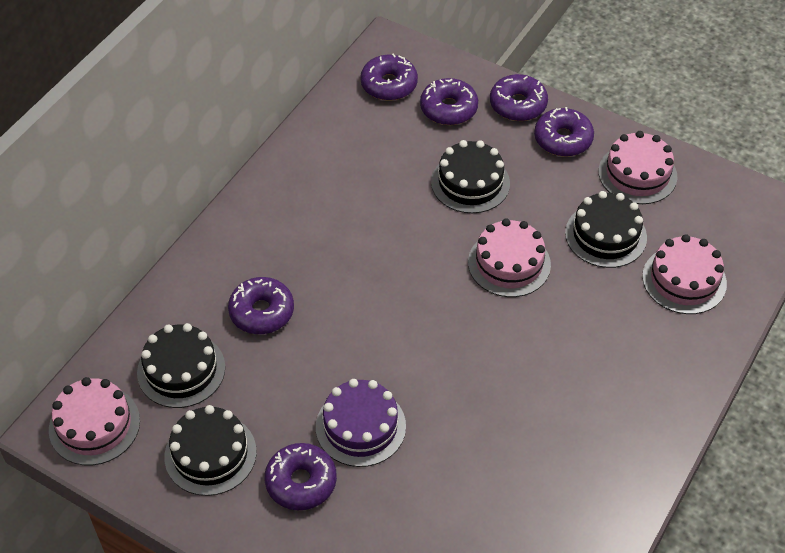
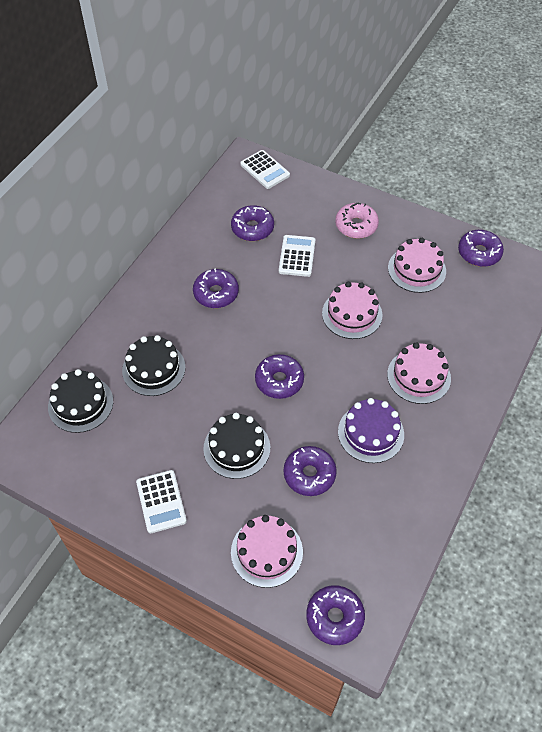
black cake: 4 -> 3
pink donut: 0 -> 1
white calculator: 0 -> 3

